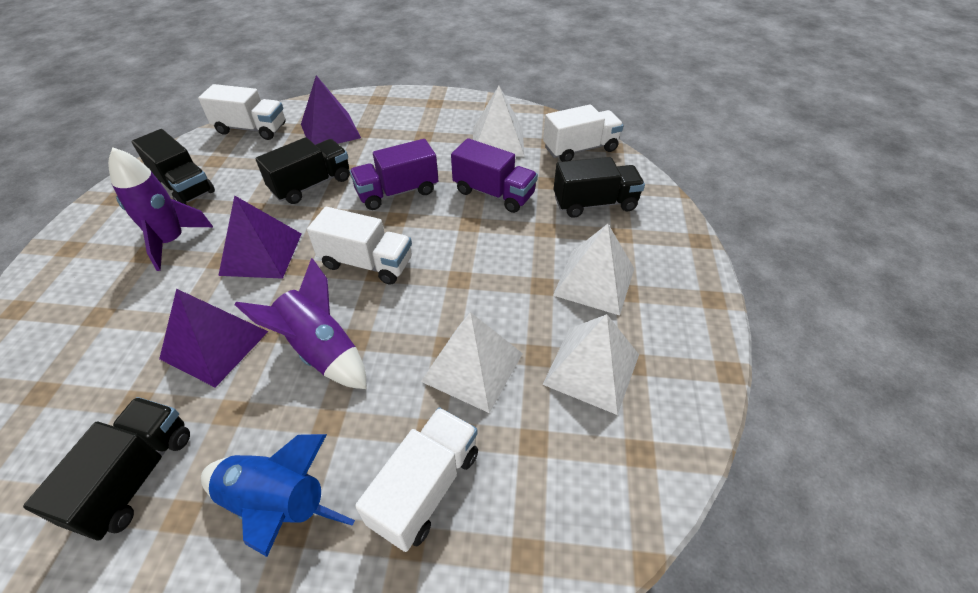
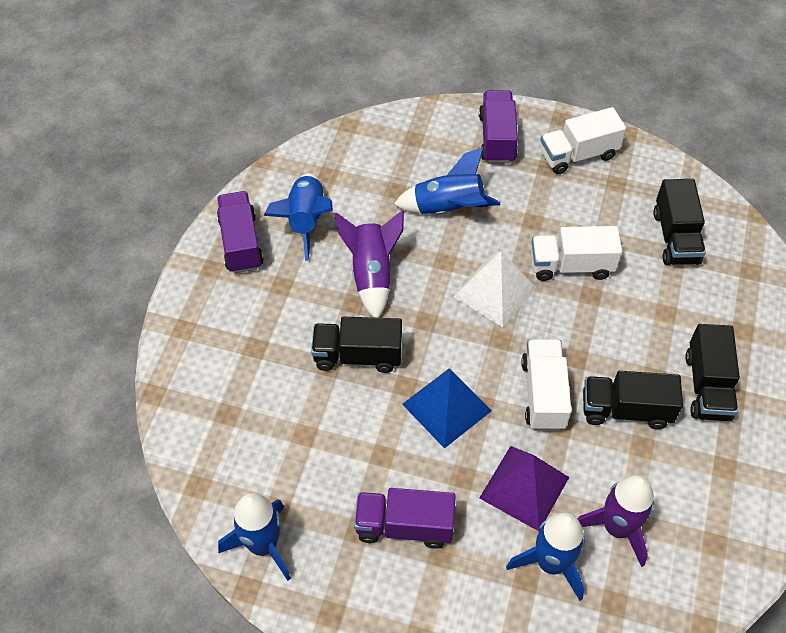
blue pyramid: 0 -> 1
blue rocket: 1 -> 4
purple pyramid: 3 -> 1
purple truck: 2 -> 3
white pyramid: 4 -> 1
white truck: 4 -> 3

